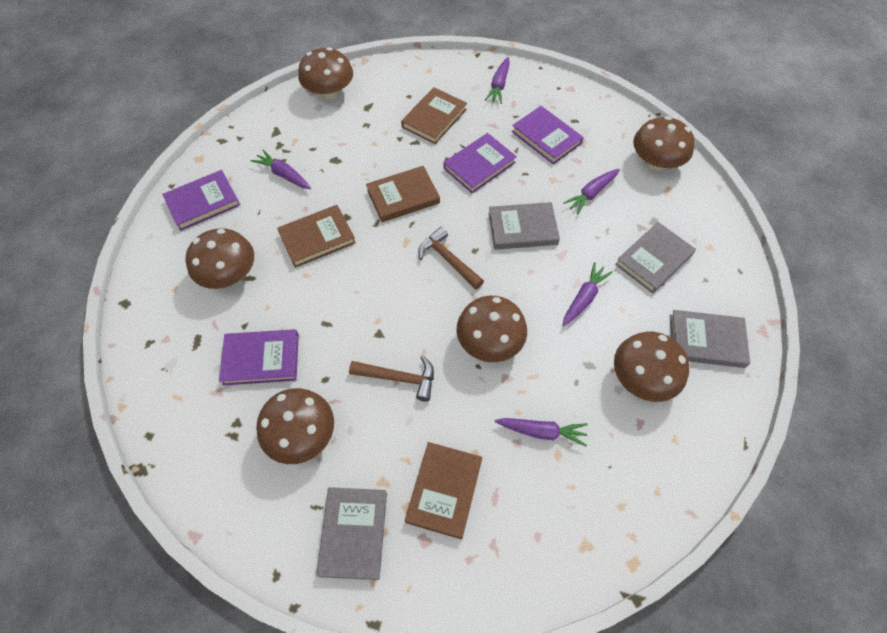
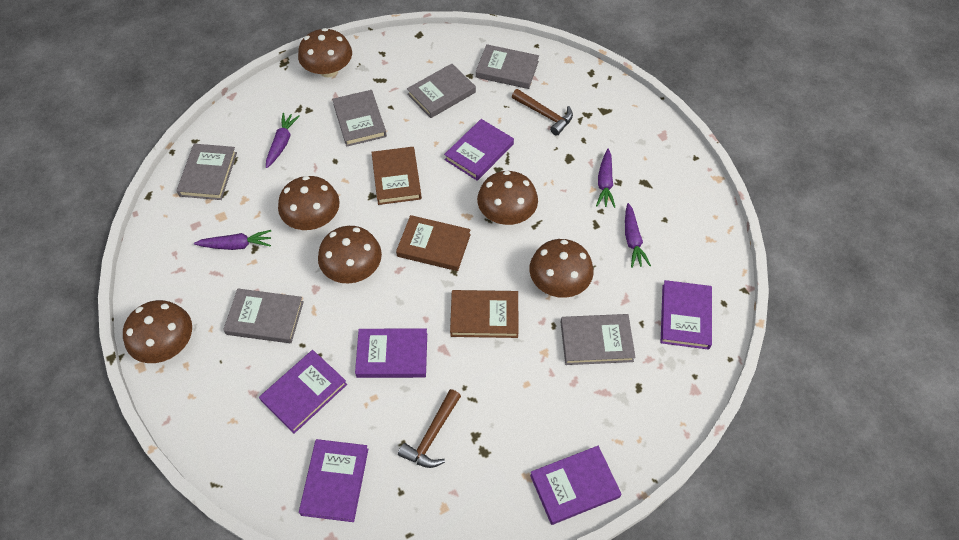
brown book: 4 -> 3
grey book: 4 -> 6
purple book: 4 -> 6
purple carrot: 5 -> 4

